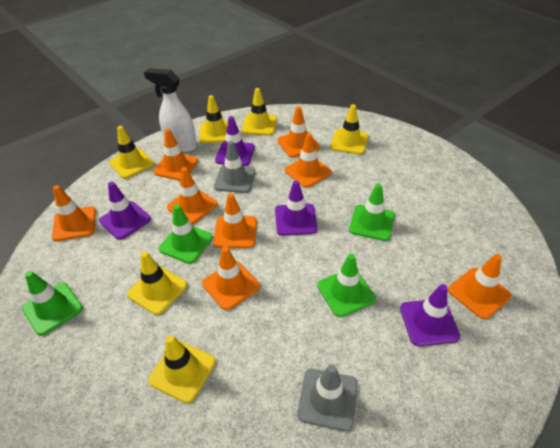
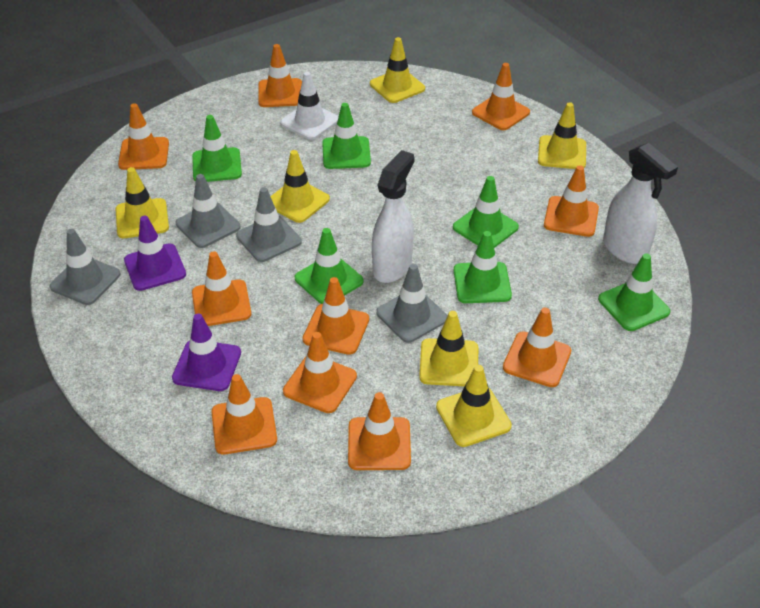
green traffic cone: 4 -> 6
grey traffic cone: 2 -> 4
orange traffic cone: 8 -> 10
purple traffic cone: 4 -> 2
white spray bottle: 1 -> 2
white traffic cone: 0 -> 1

